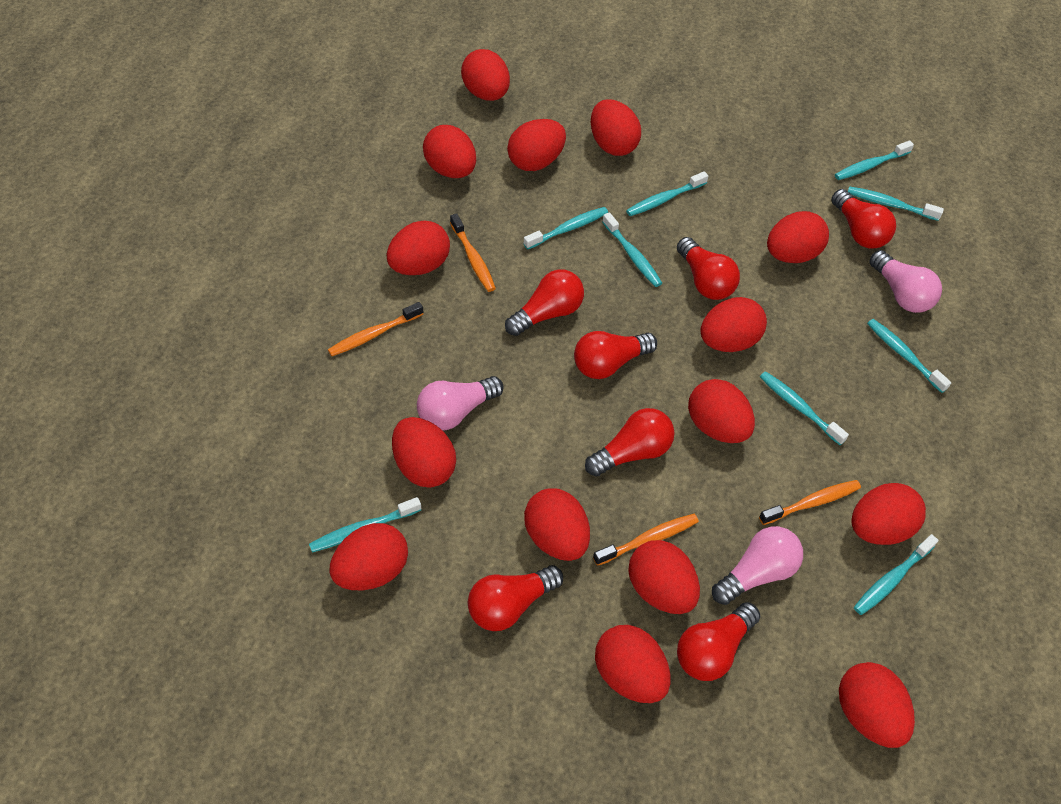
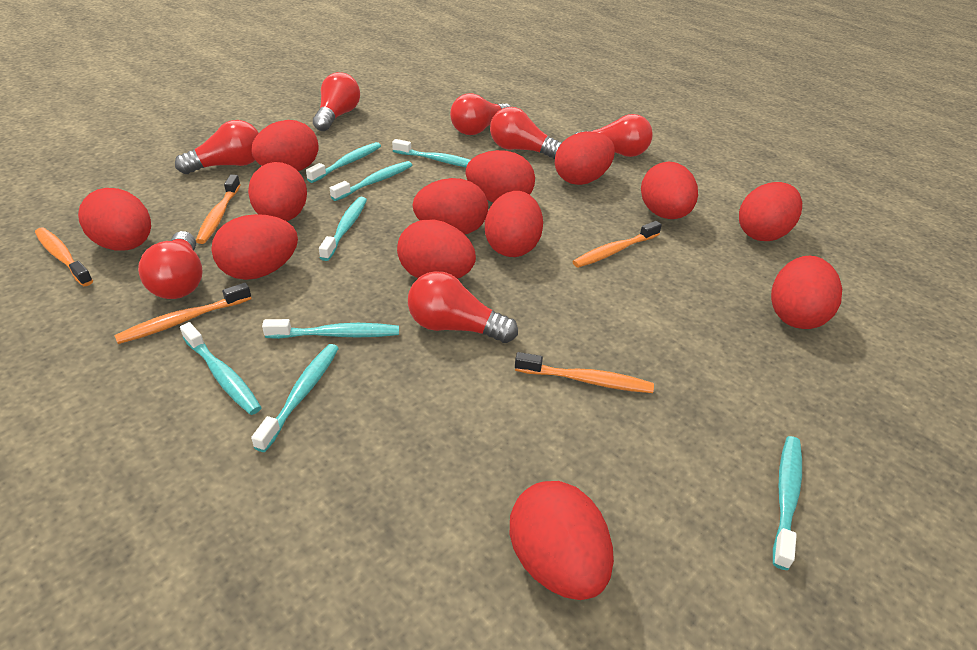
orange toothbrush: 4 -> 5
pink light bulb: 3 -> 0
red egg: 15 -> 13
turquoise toothbrush: 9 -> 8

